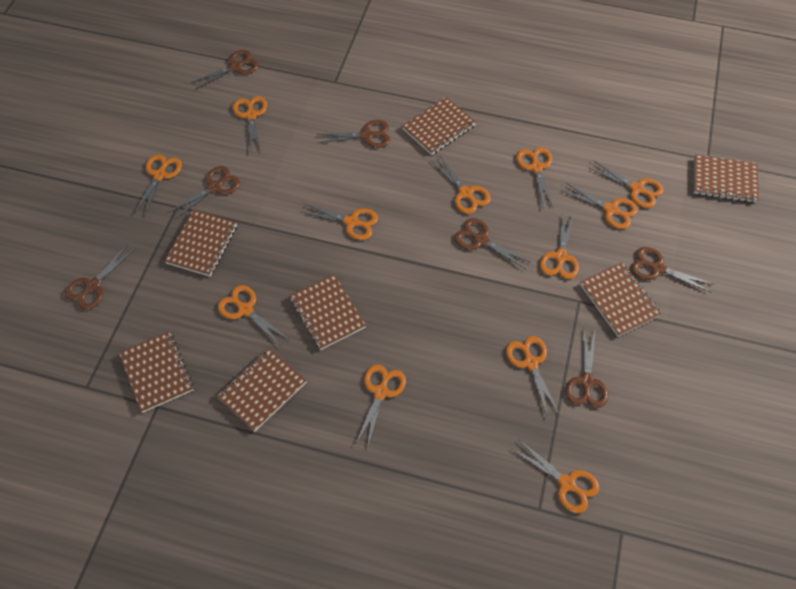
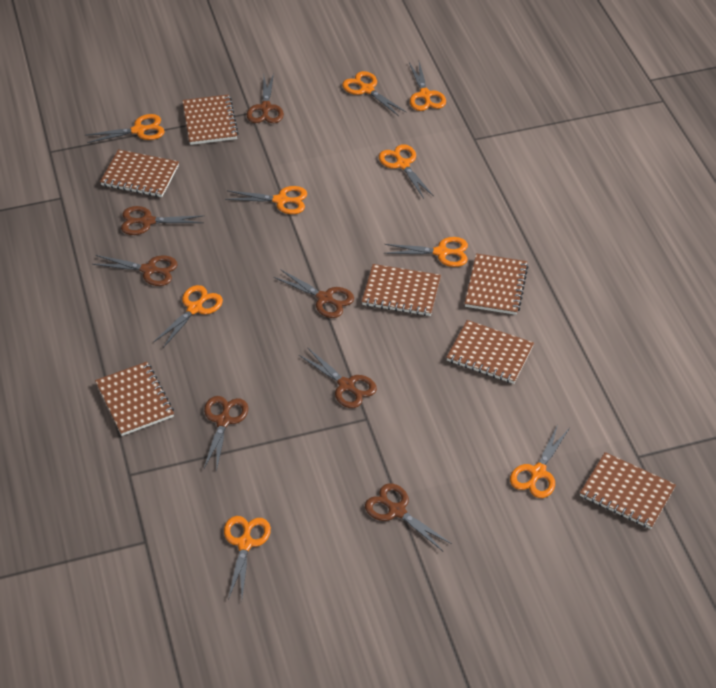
orange scissors: 12 -> 9

